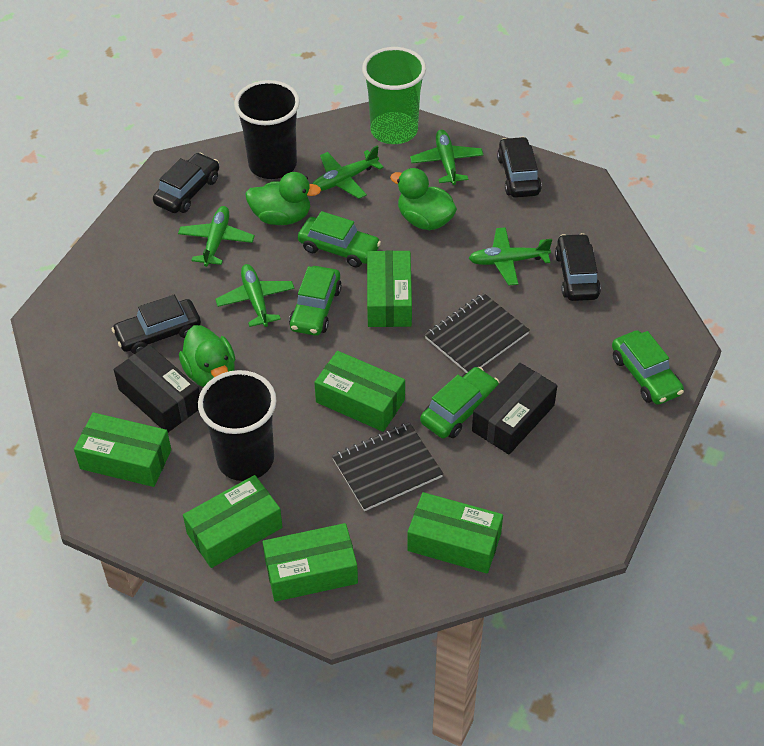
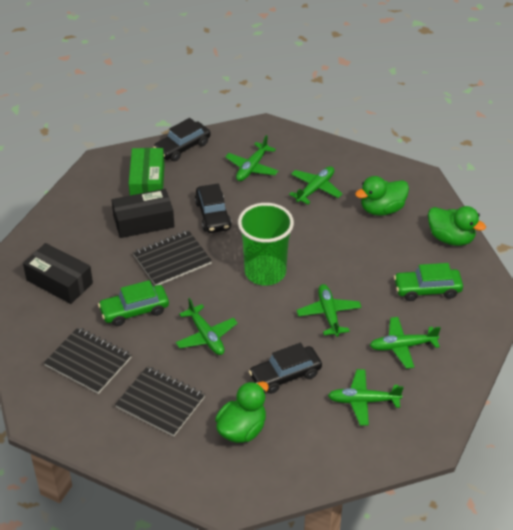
black car: 4 -> 3
black cup: 2 -> 0
black notebook: 2 -> 3
green box: 6 -> 1
green car: 4 -> 2
green plane: 5 -> 6

